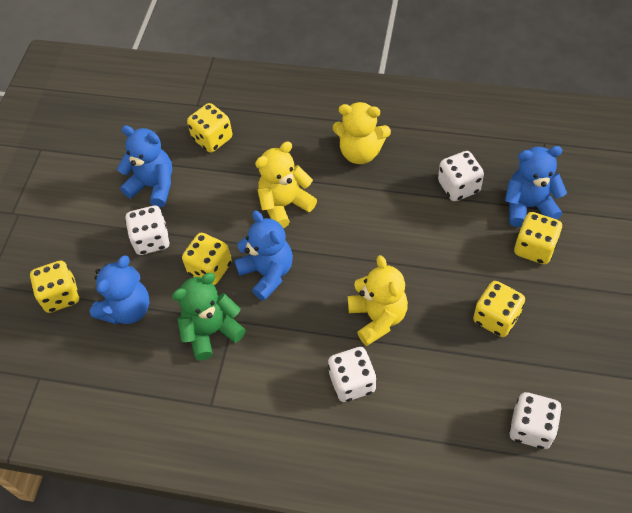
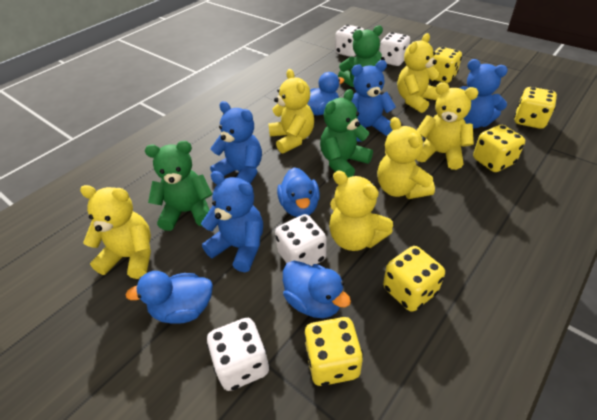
blue duck: 0 -> 4
green teddy bear: 1 -> 3
yellow teddy bear: 3 -> 6

